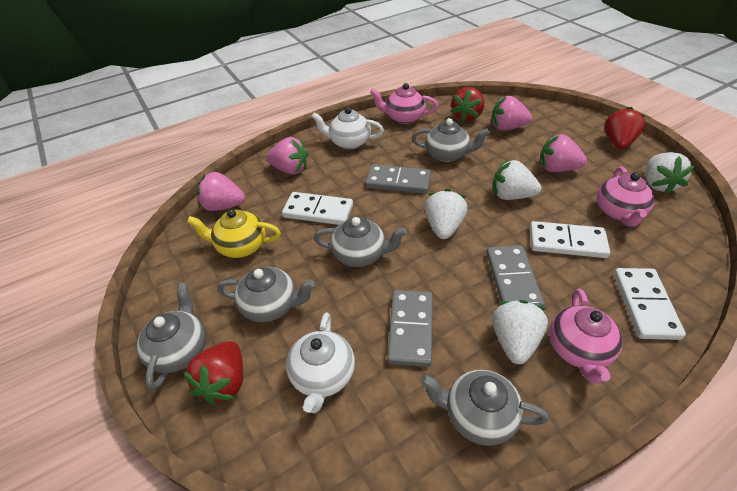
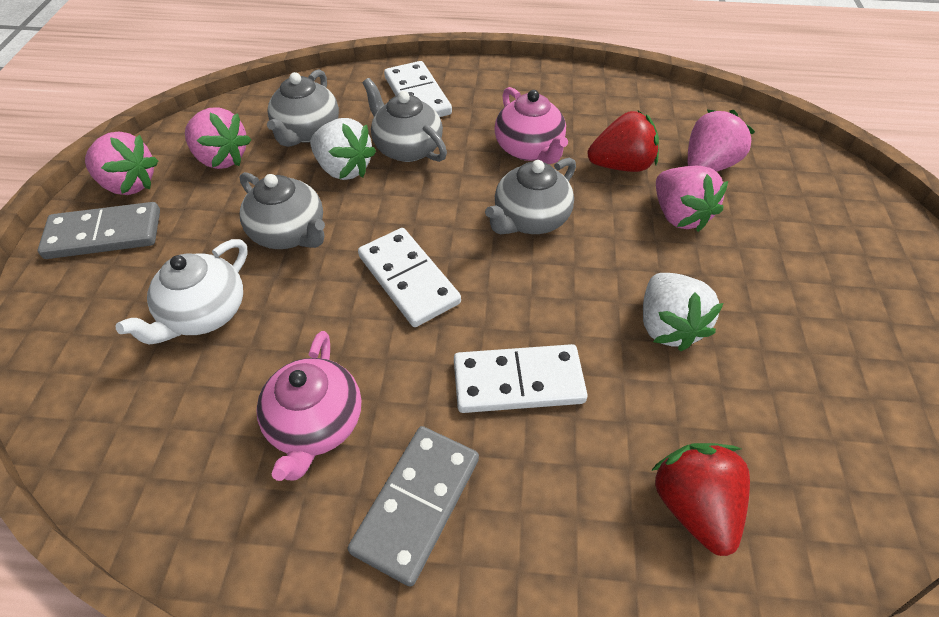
grey domino: 3 -> 2
grey teapot: 5 -> 4
pink teapot: 3 -> 2
red strawberry: 3 -> 2
white strawberry: 4 -> 2
white teapot: 2 -> 1
yellow teapot: 1 -> 0

